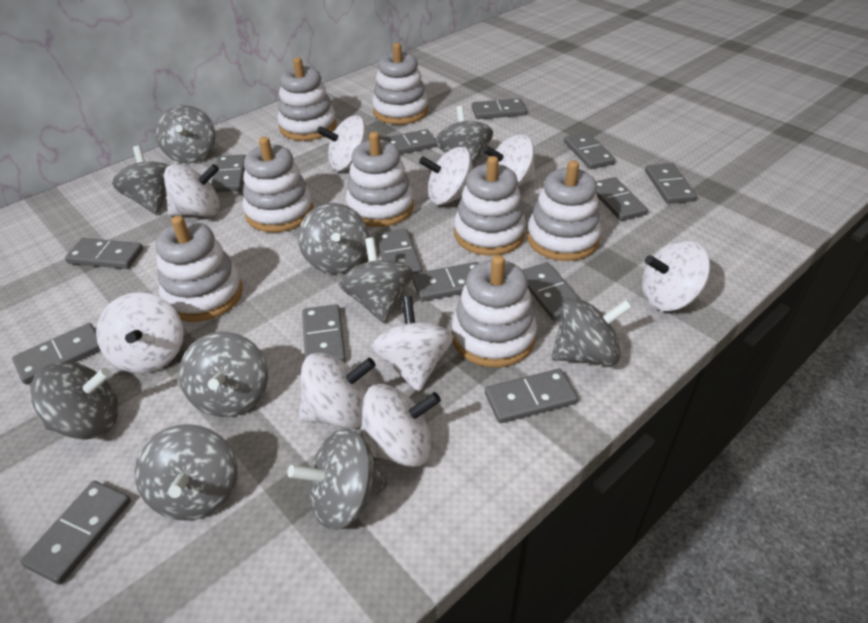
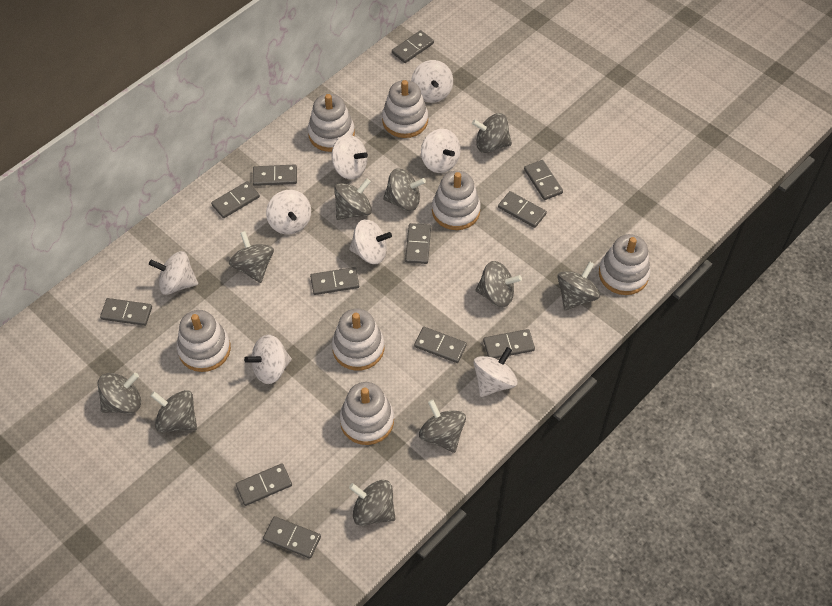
grey domino: 14 -> 12
white spinning top: 9 -> 8
white stacking toy: 8 -> 7

